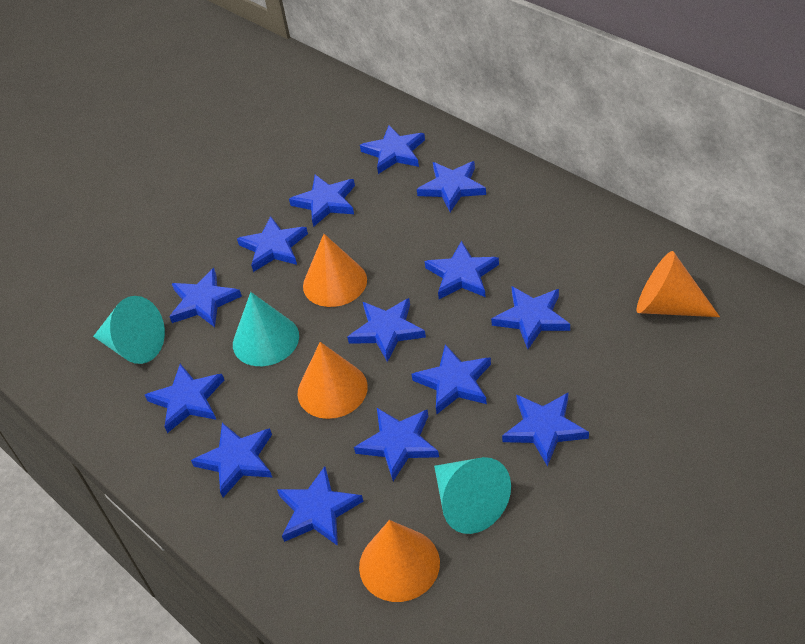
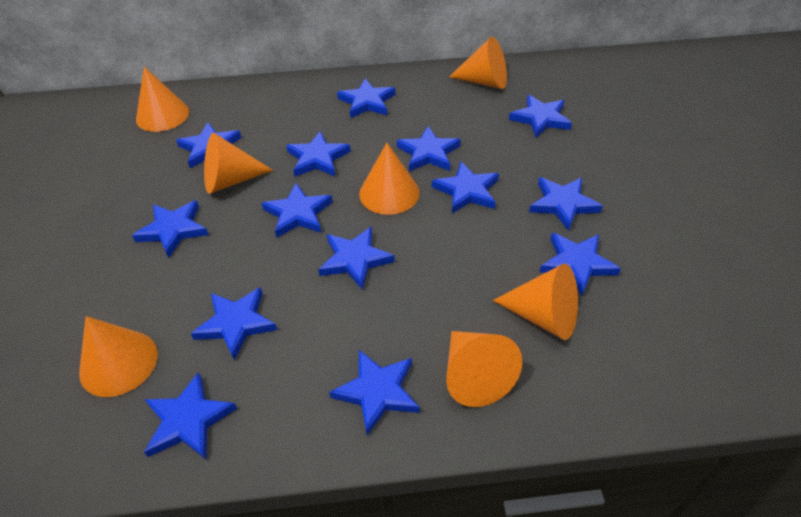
orange cone: 4 -> 7
turquoise cone: 3 -> 0

